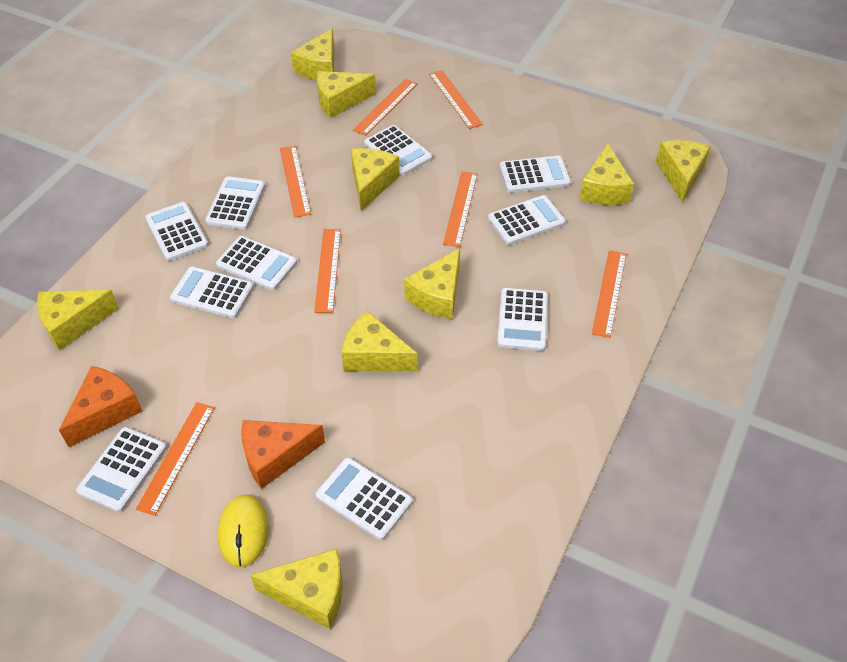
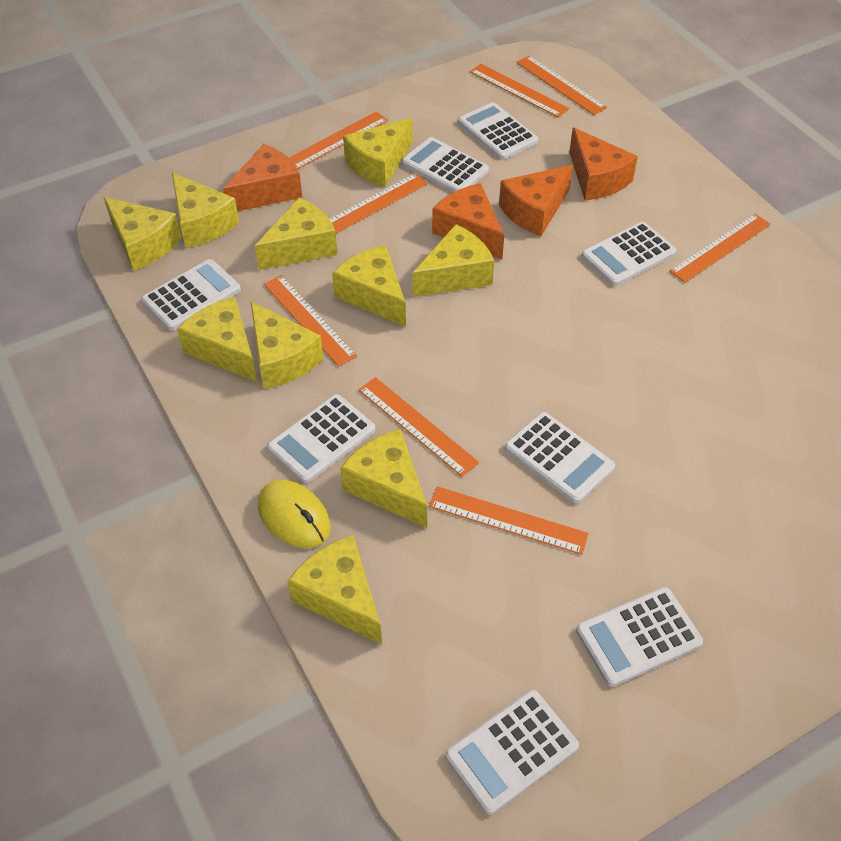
orange cheese: 2 -> 4
orange ruler: 7 -> 8
white calculator: 10 -> 8
yellow cheese: 9 -> 10

